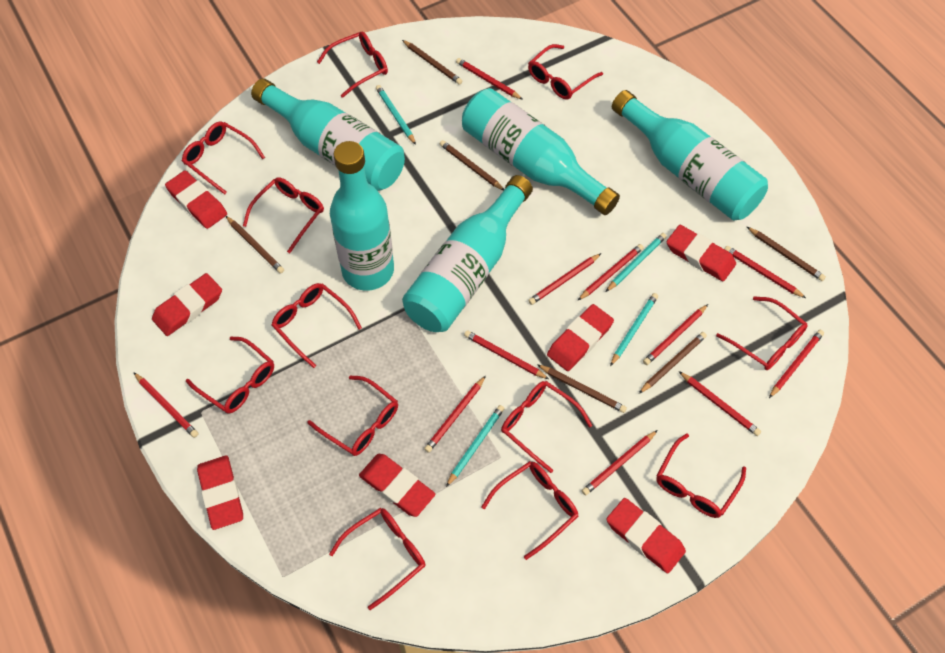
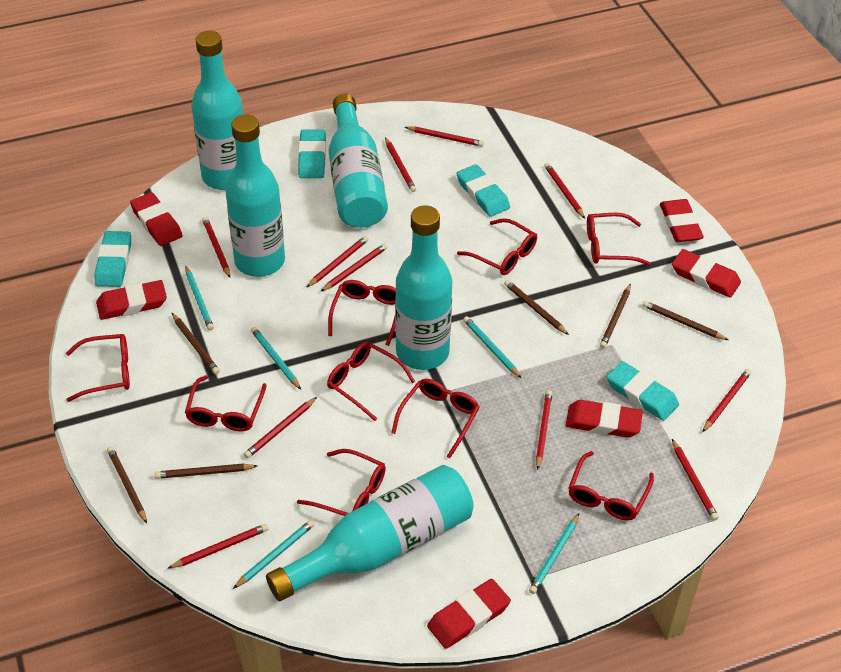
red eraser: 7 -> 6
red glasses: 12 -> 9
turquoise eraser: 0 -> 4
turquoise pencil: 4 -> 5

